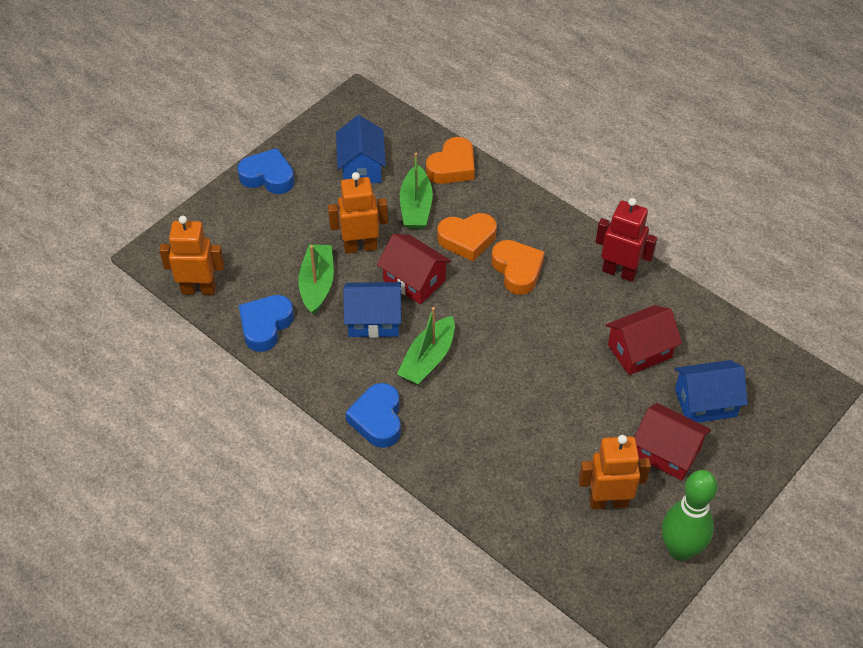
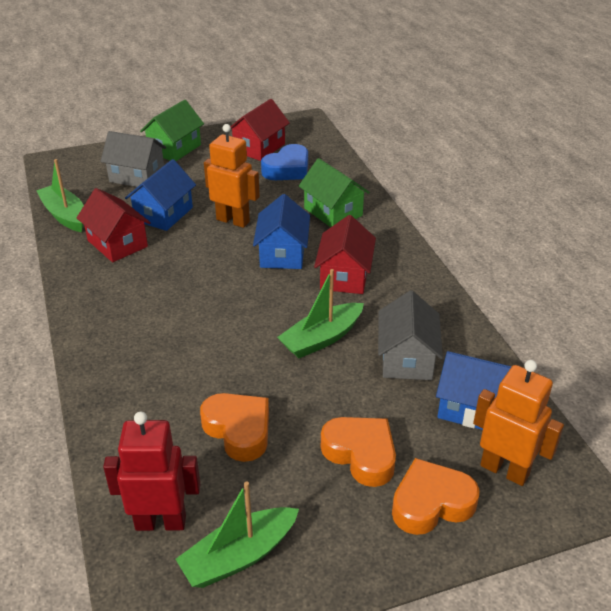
blue heart: 3 -> 1
green bowling pin: 1 -> 0
green house: 0 -> 2
grey house: 0 -> 2
orange robot: 3 -> 2

